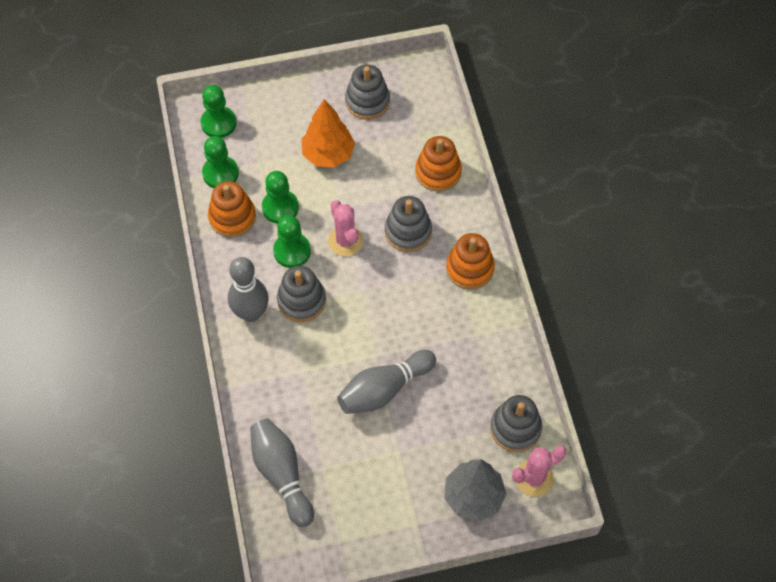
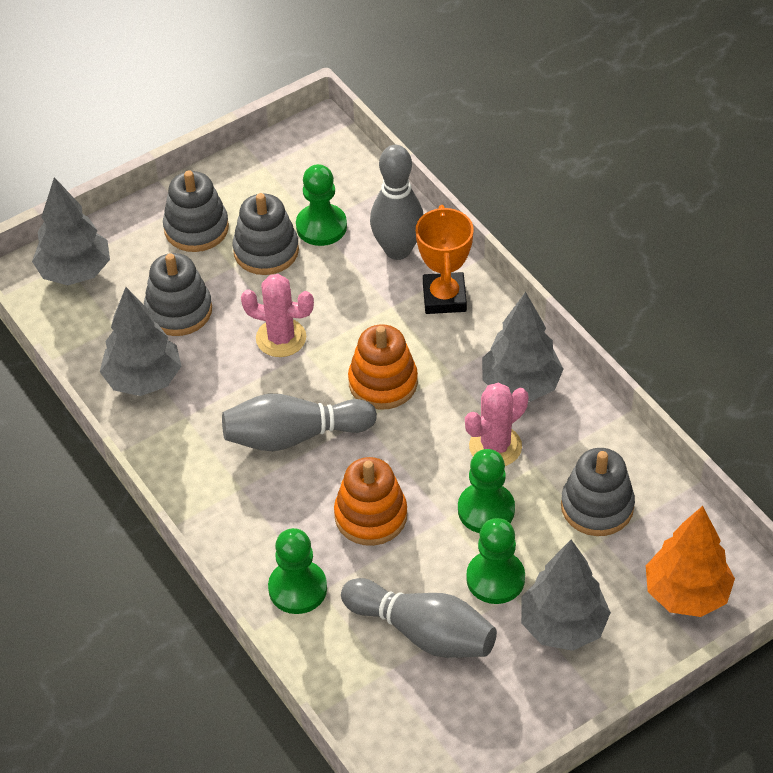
grey tree: 1 -> 4
orange stacking toy: 3 -> 2
orange trophy: 0 -> 1

